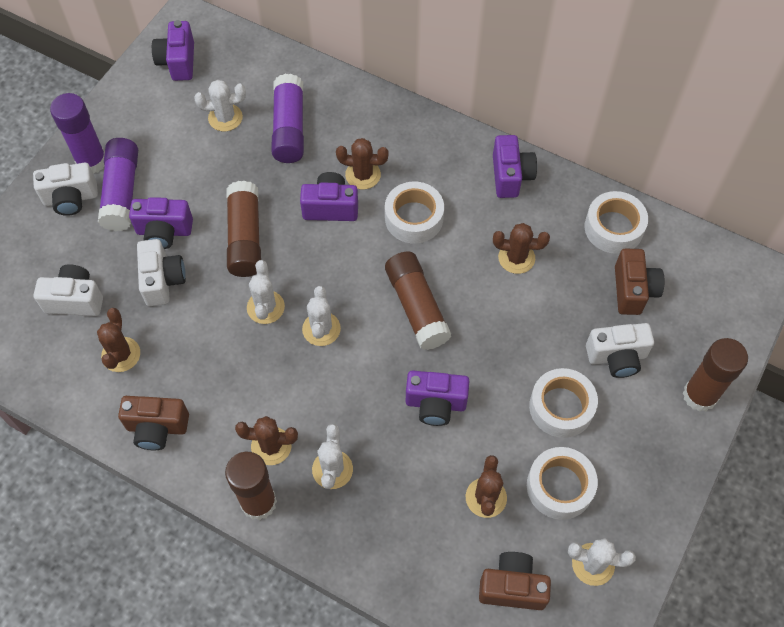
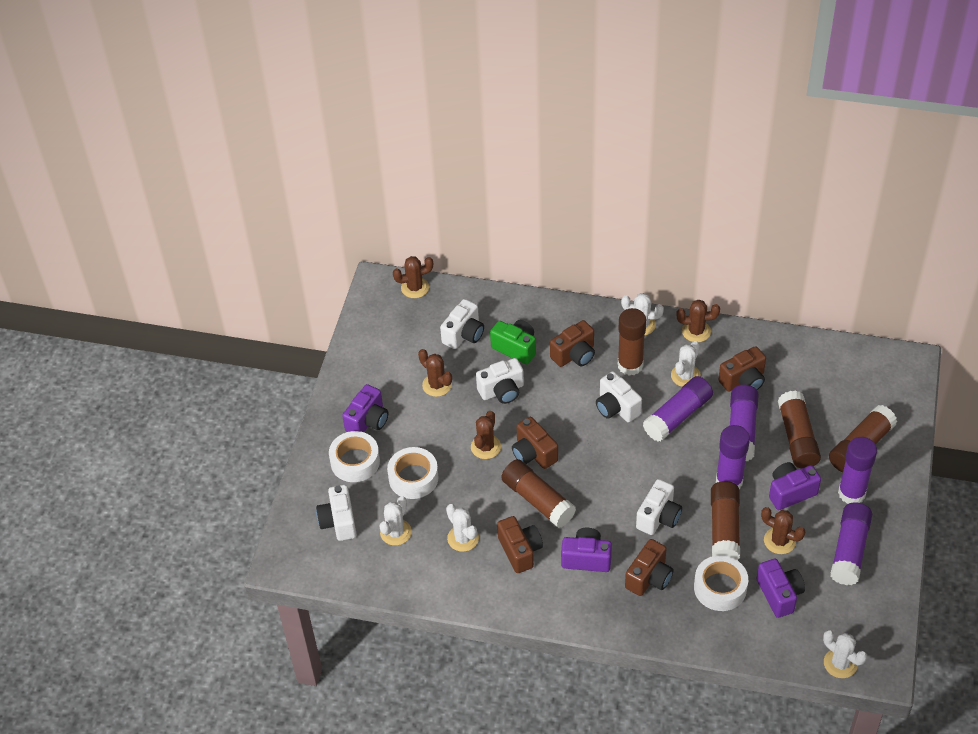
brown camera: 3 -> 5
brown glue stick: 4 -> 5
green camera: 0 -> 1
purple camera: 5 -> 4
purple glue stick: 3 -> 5
white camera: 4 -> 5
white tape: 4 -> 3

